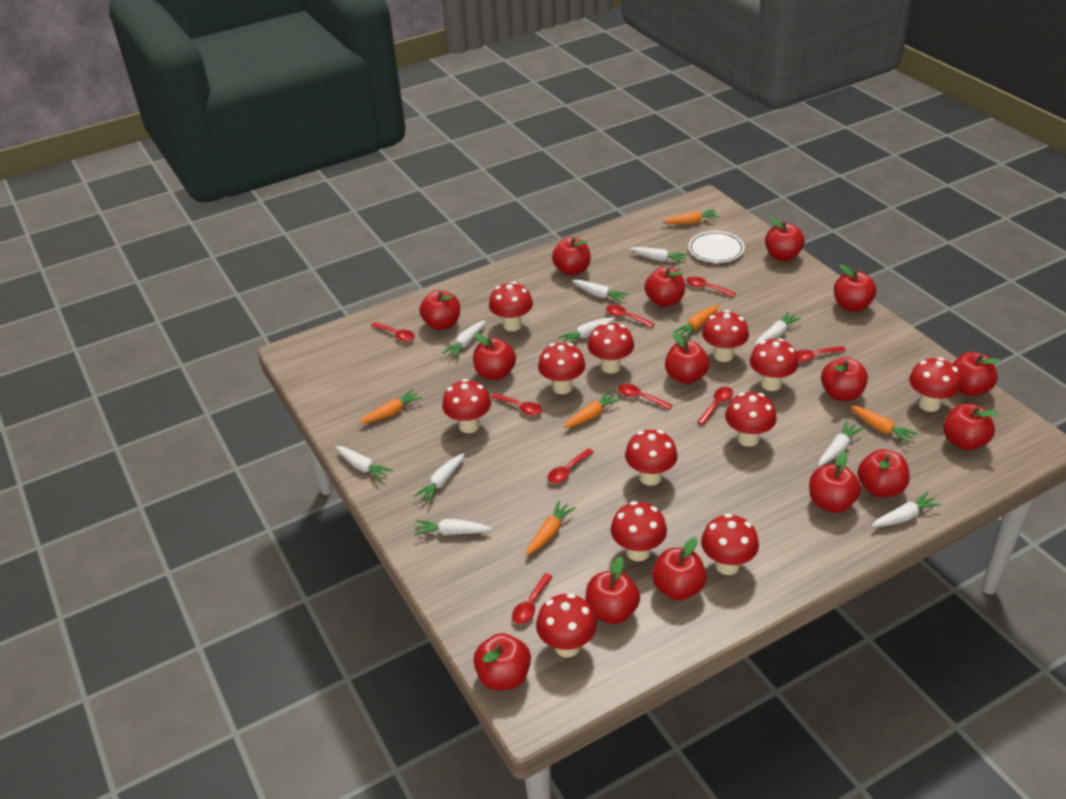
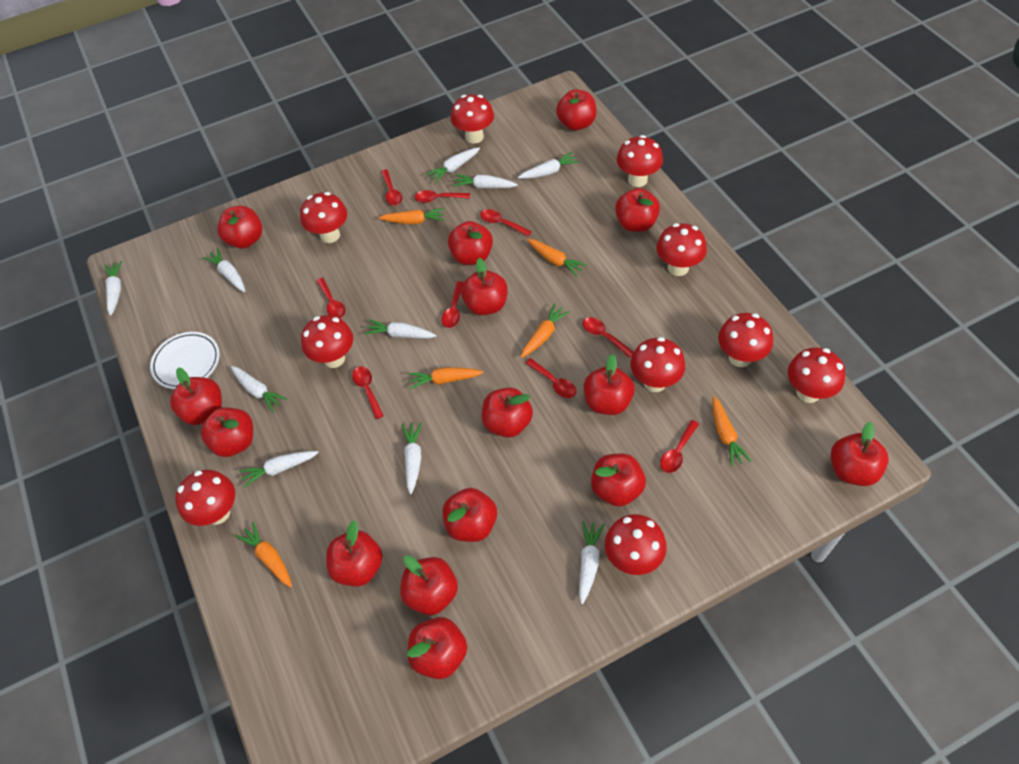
red mushroom: 12 -> 10

